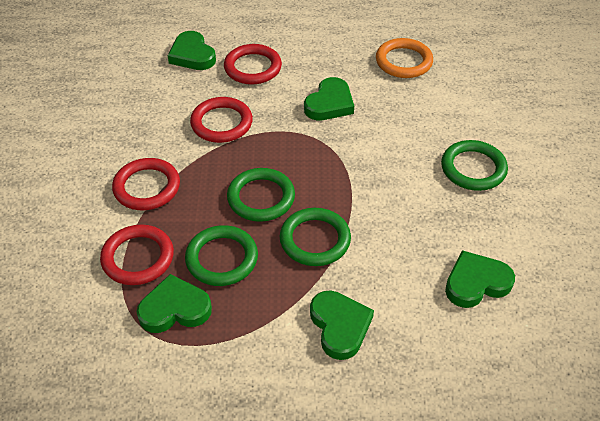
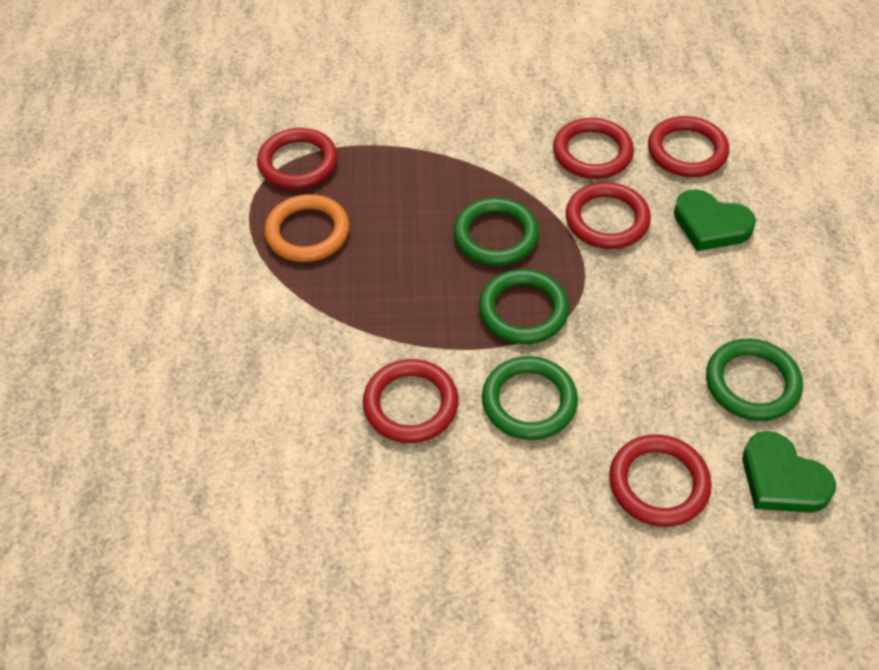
green heart: 5 -> 2
red ring: 4 -> 6

